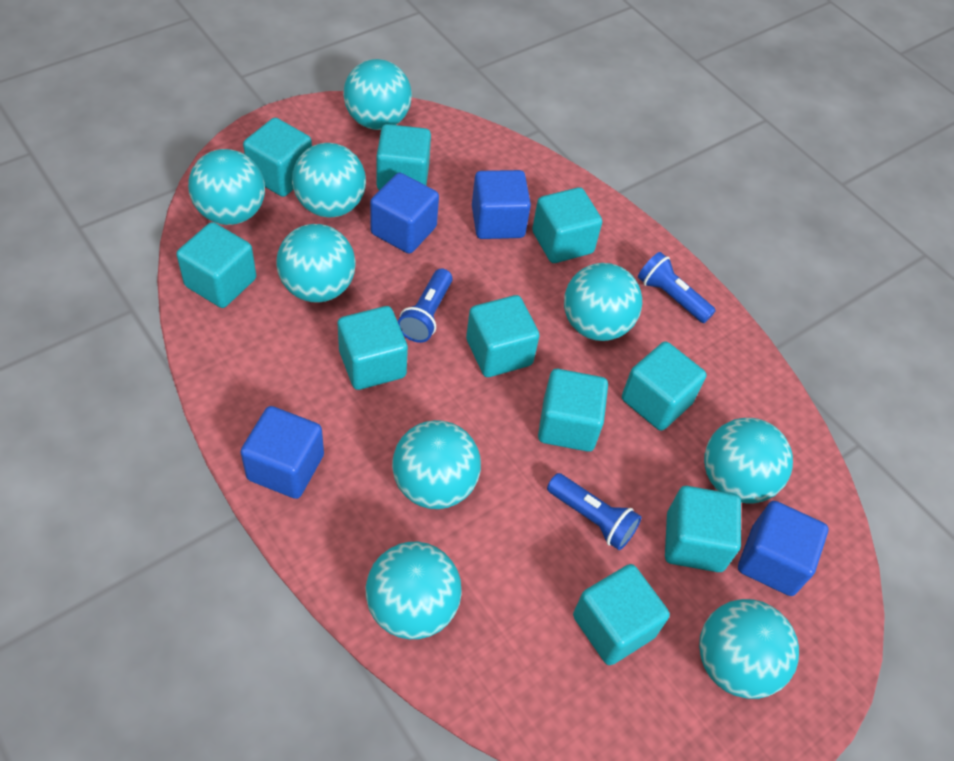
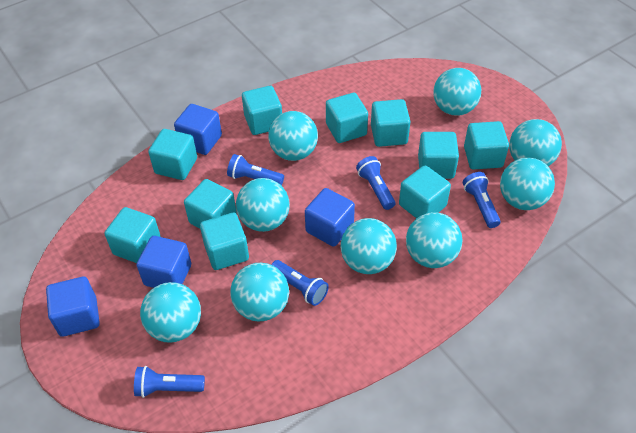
blue flashlight: 3 -> 5

